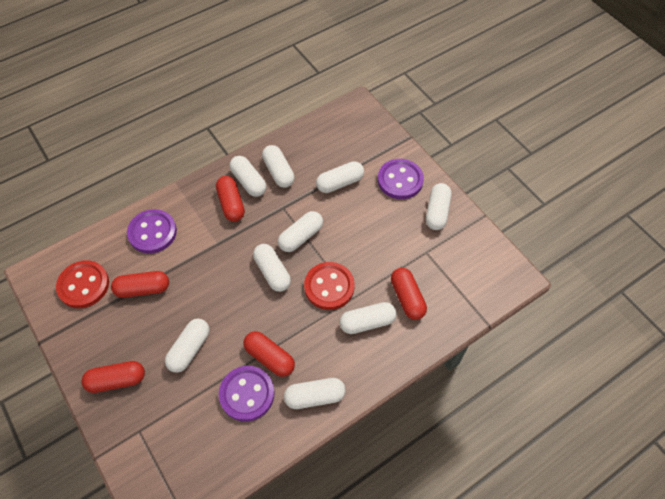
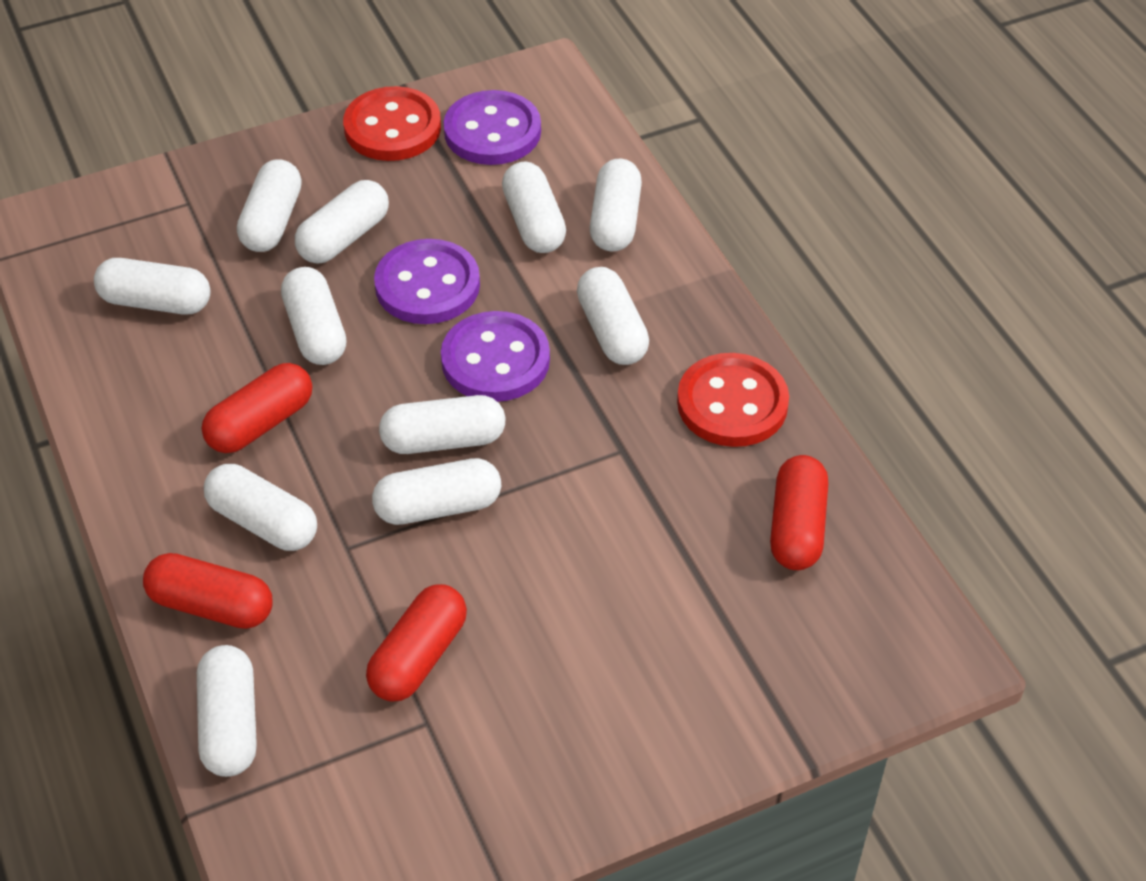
red capsule: 5 -> 4
white capsule: 9 -> 11

